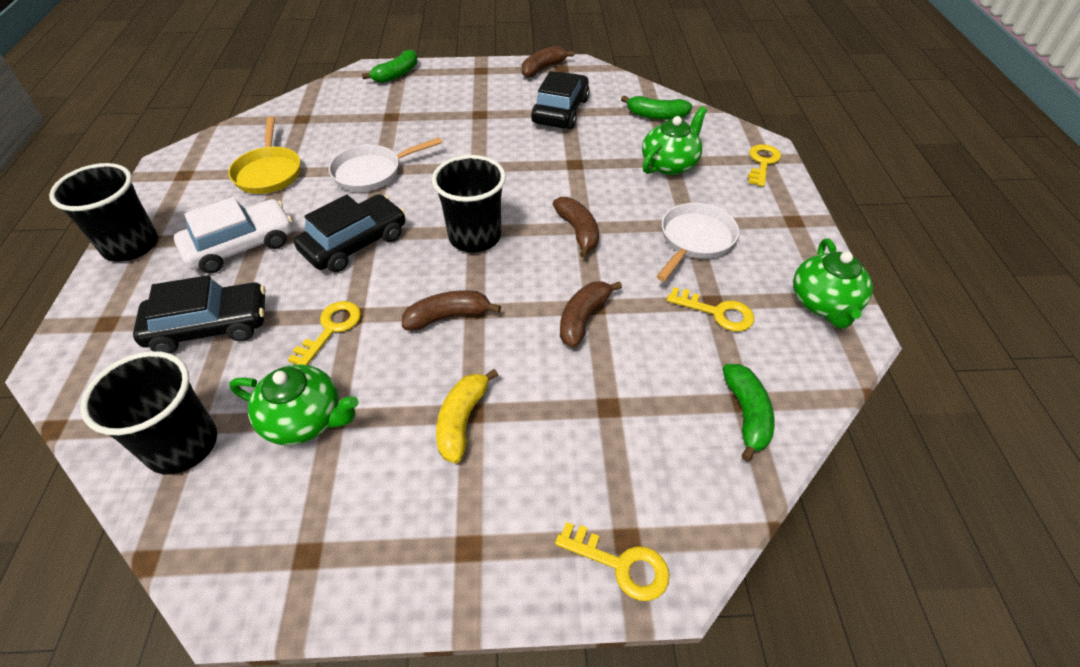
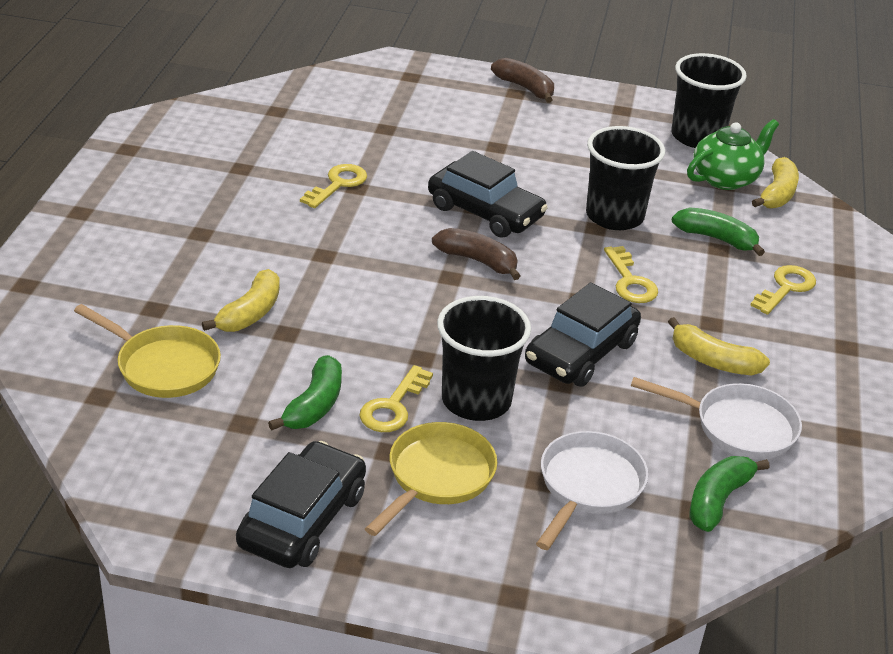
brown banana: 4 -> 2
green teapot: 3 -> 1
white car: 1 -> 0
yellow banana: 1 -> 3
yellow pan: 1 -> 2

